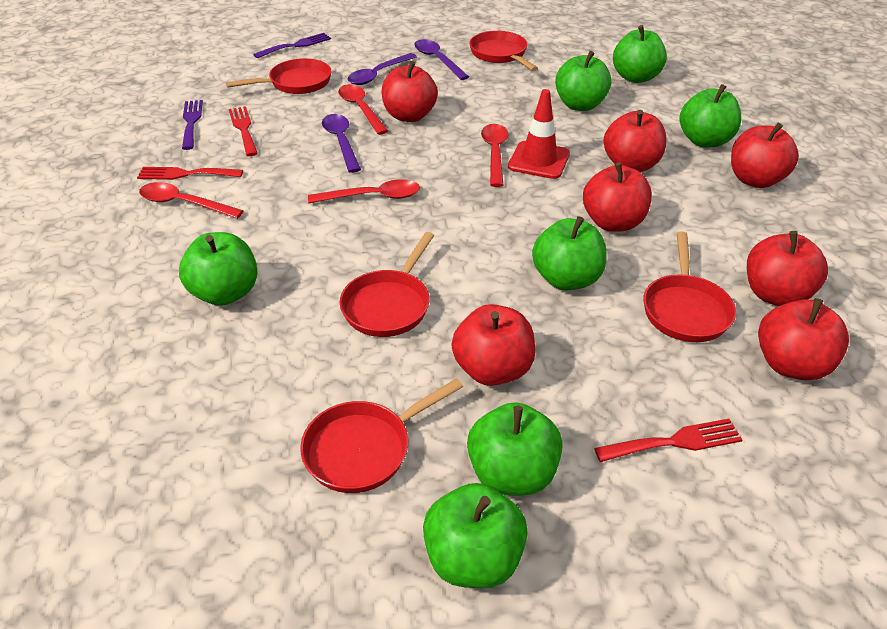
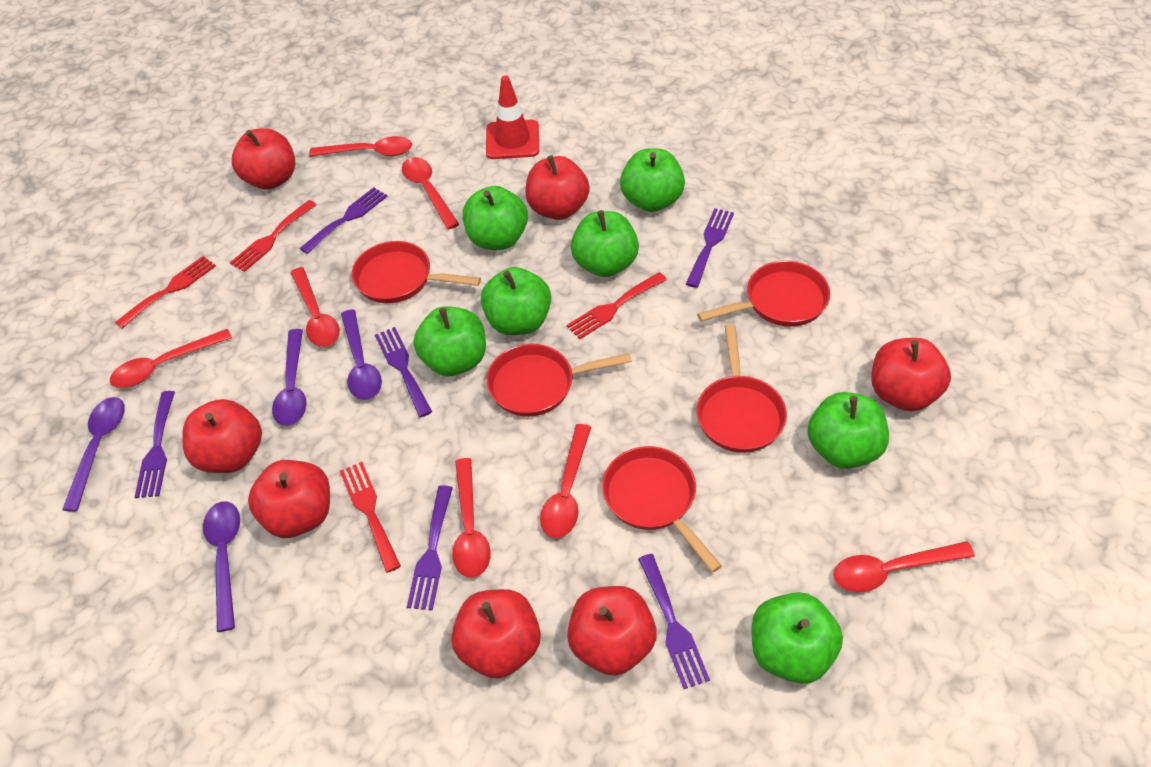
purple fork: 2 -> 6
purple spoon: 3 -> 4
red fork: 3 -> 4
red spoon: 4 -> 7

